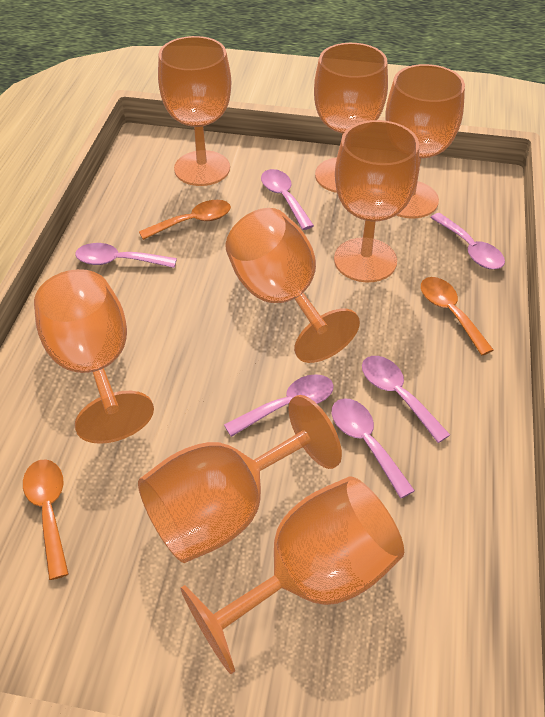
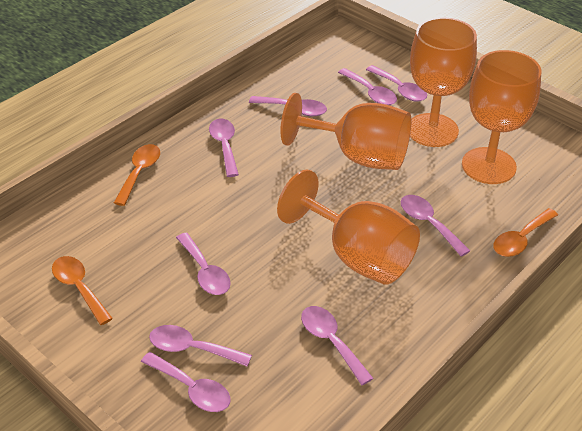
orange goblet: 8 -> 4
pink spoon: 6 -> 9

